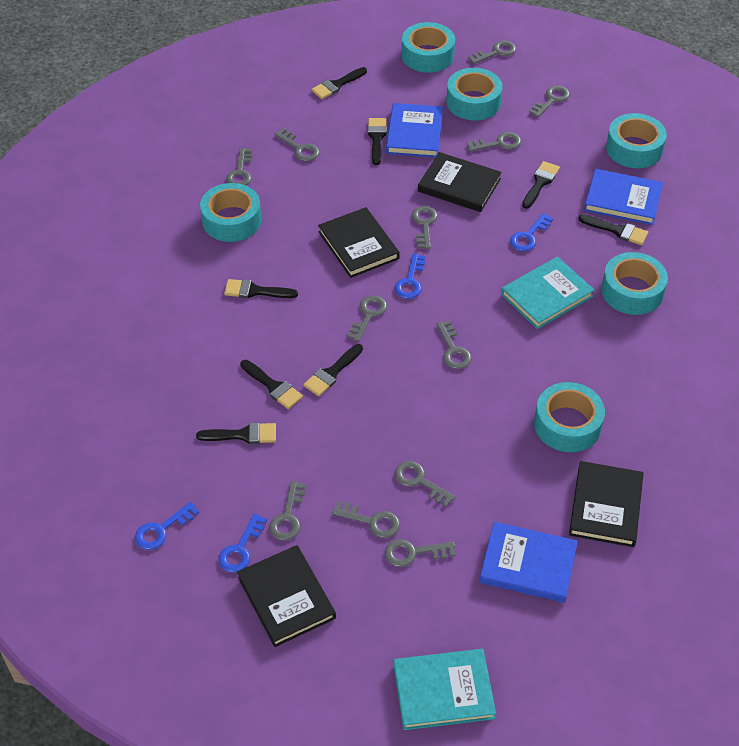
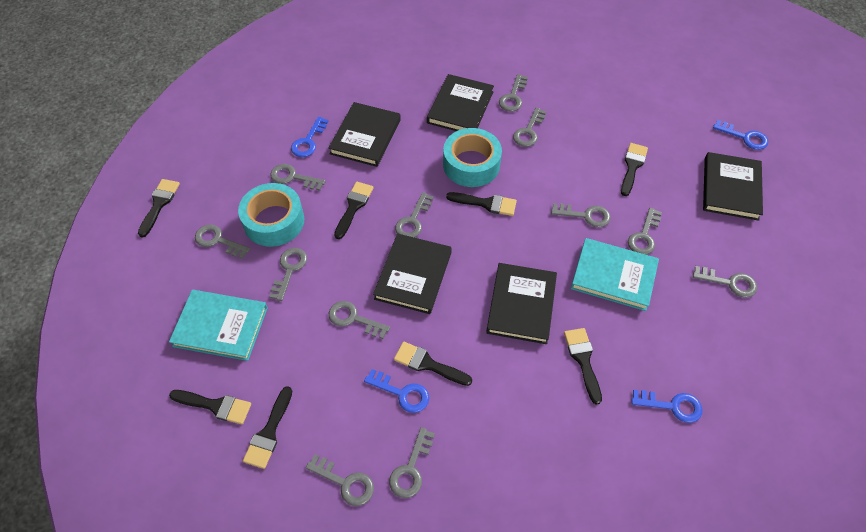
black book: 4 -> 5
blue book: 3 -> 0
turquoise tape: 6 -> 2

